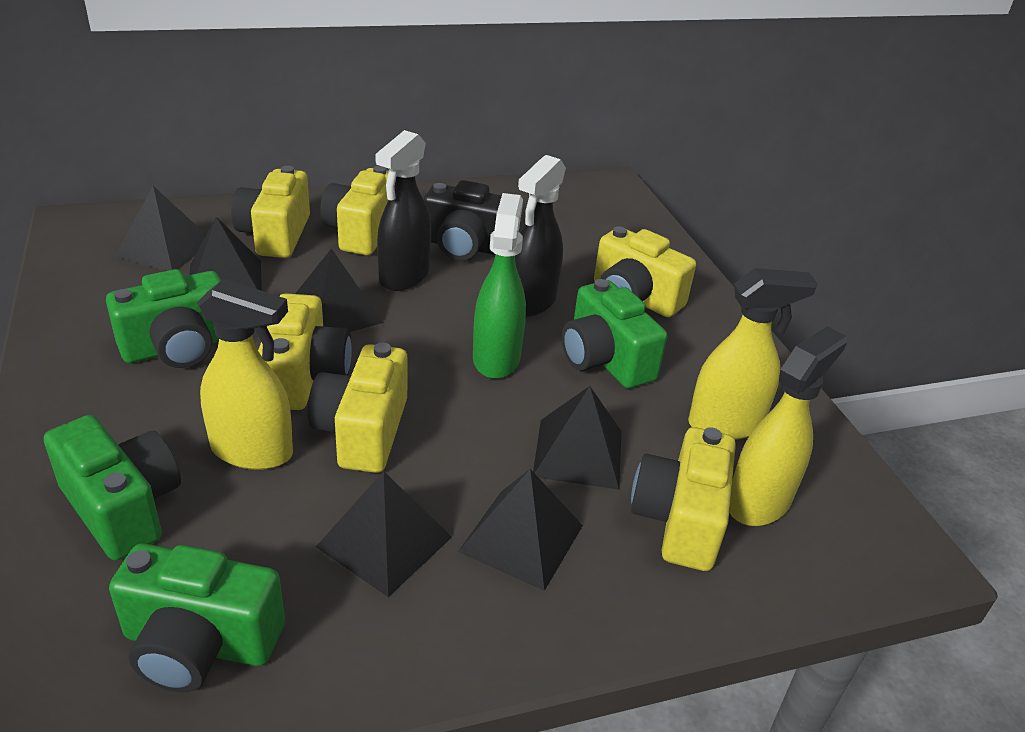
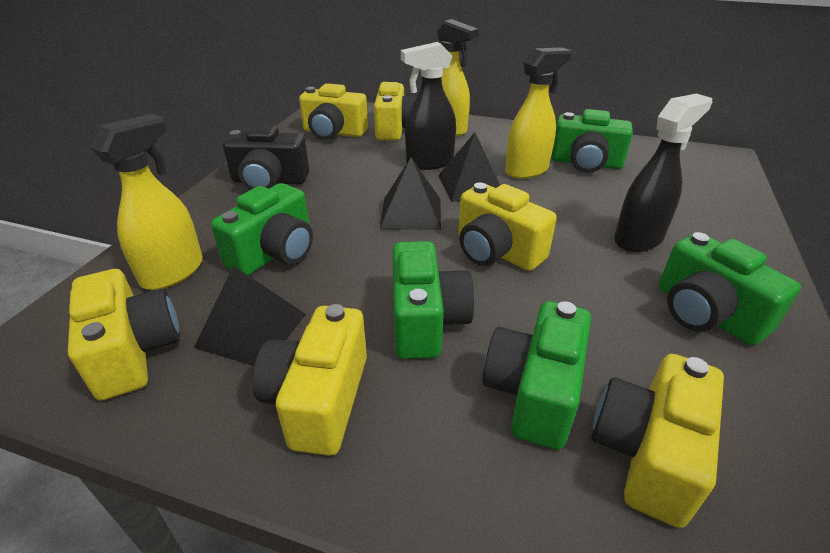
black pyramid: 6 -> 3
green camera: 4 -> 5
green spray bottle: 1 -> 0

